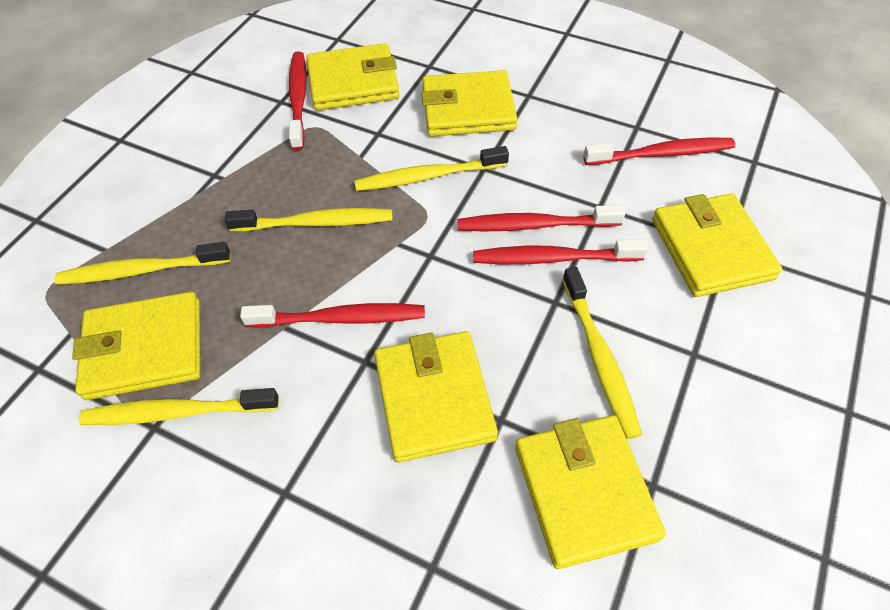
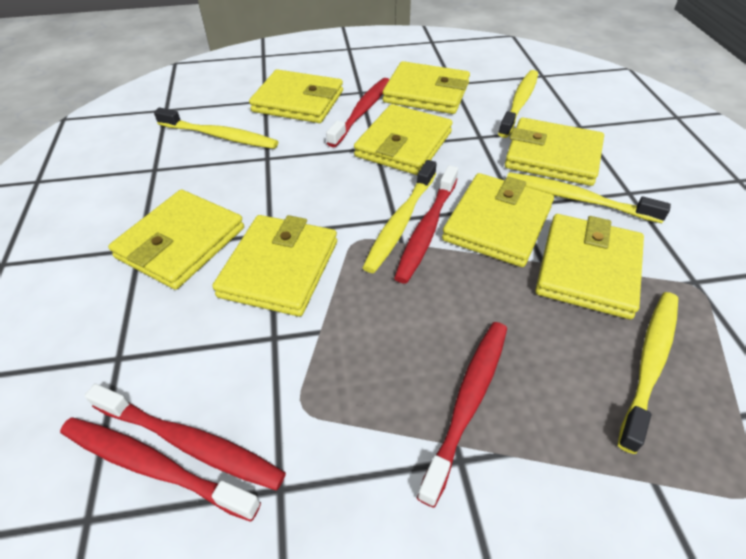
yellow wallet: 6 -> 8

